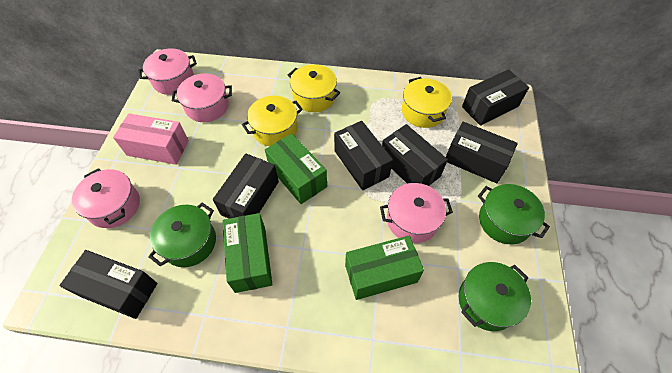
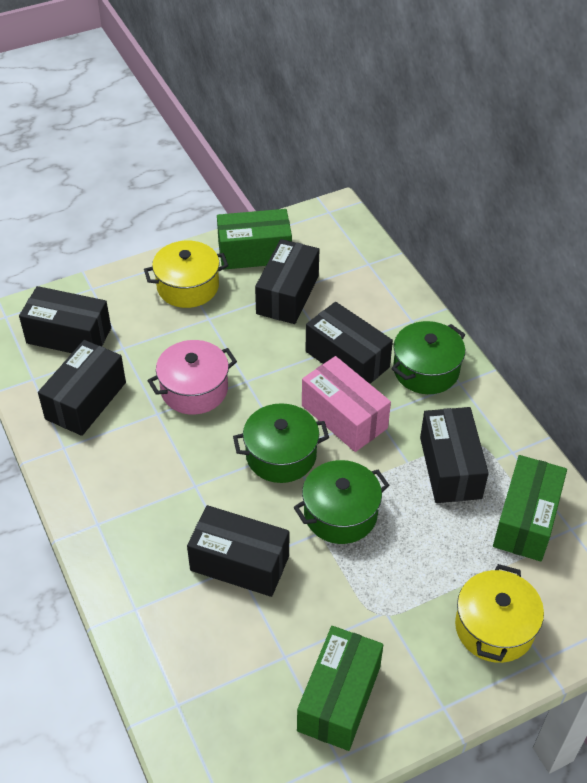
pink pot: 4 -> 1
yellow pot: 3 -> 2

